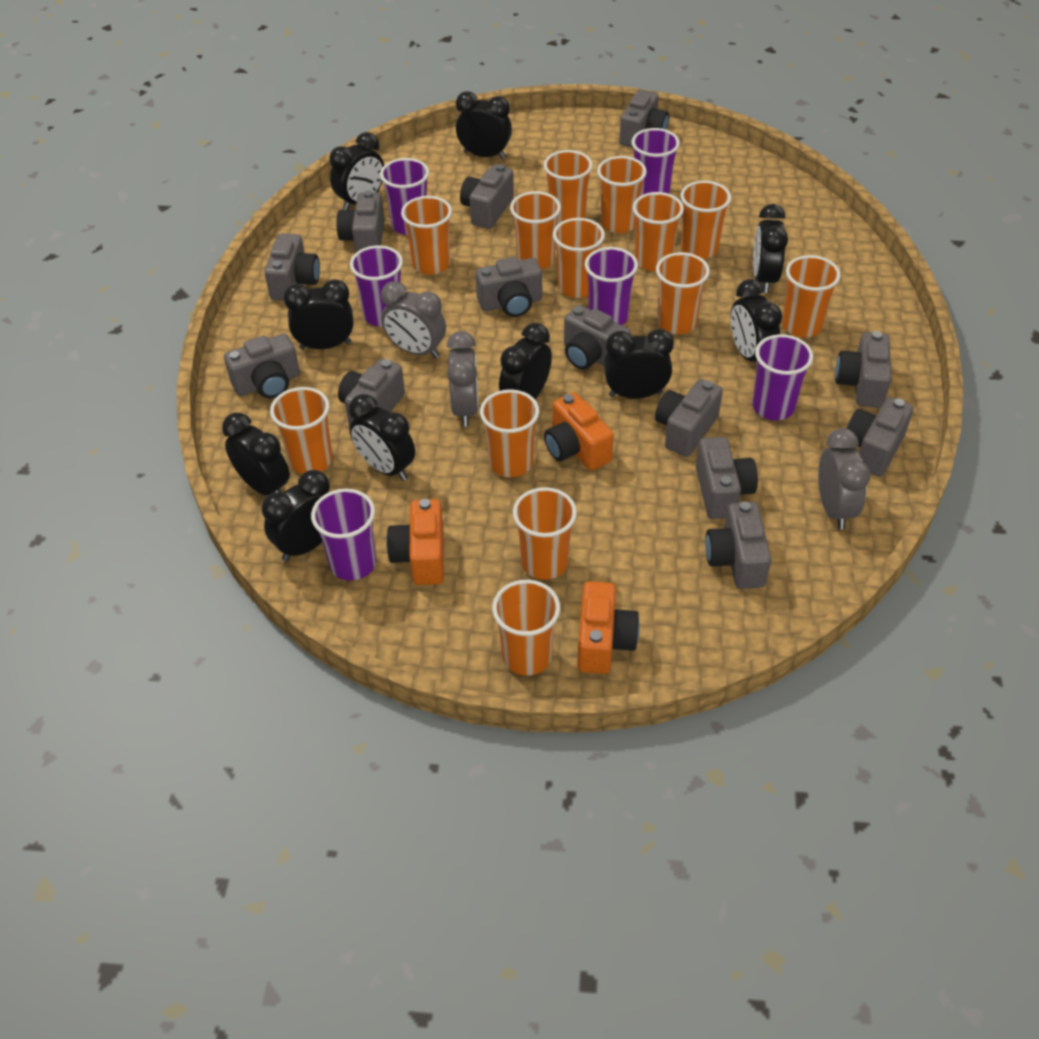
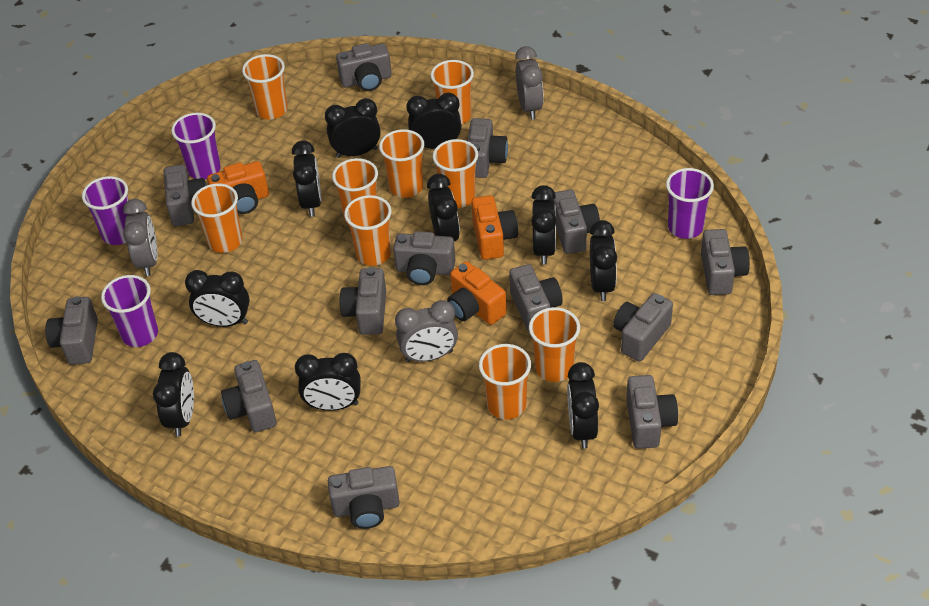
orange cup: 13 -> 9
purple cup: 6 -> 4

